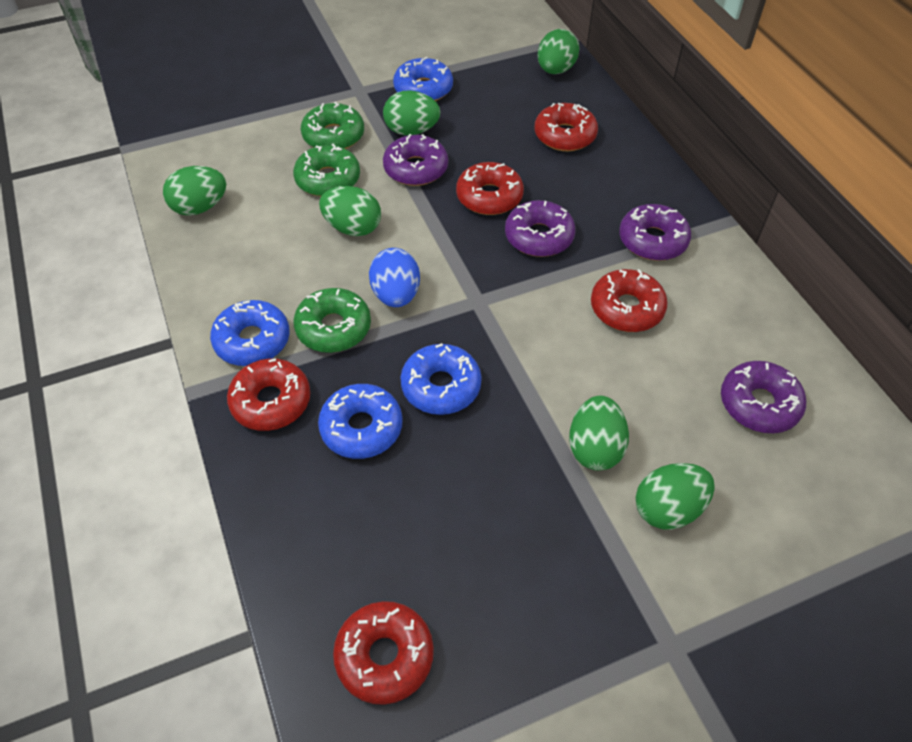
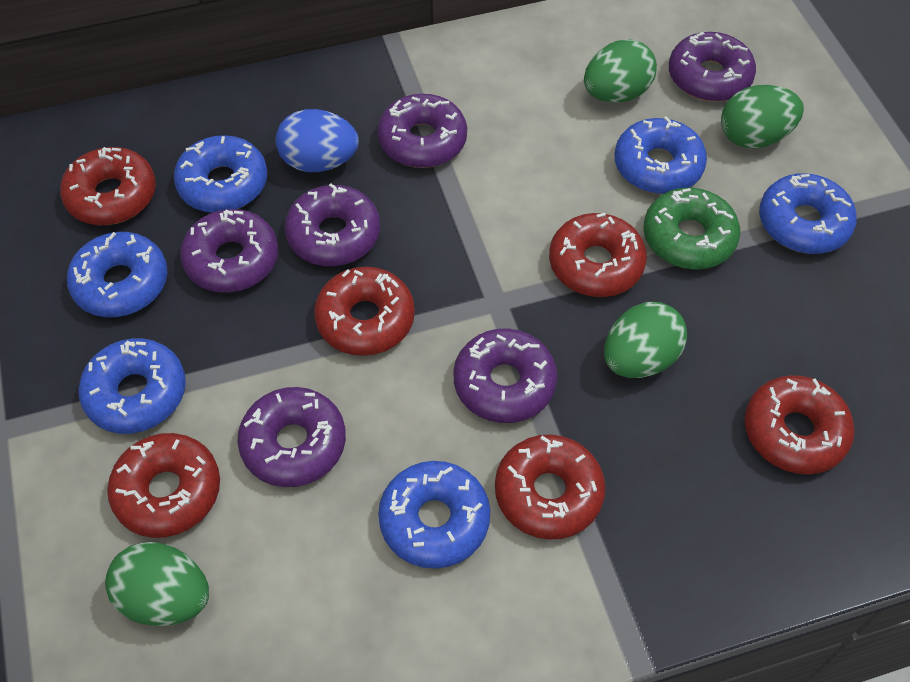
blue donut: 4 -> 6
green donut: 3 -> 1
green egg: 6 -> 4
purple donut: 4 -> 6
red donut: 5 -> 6

